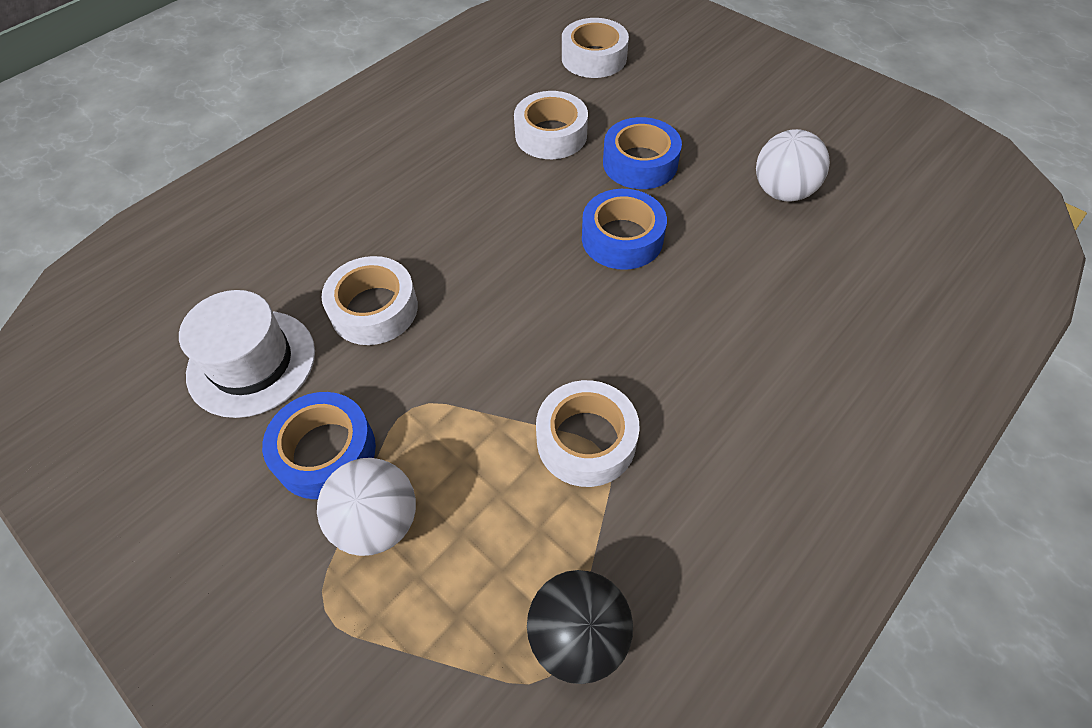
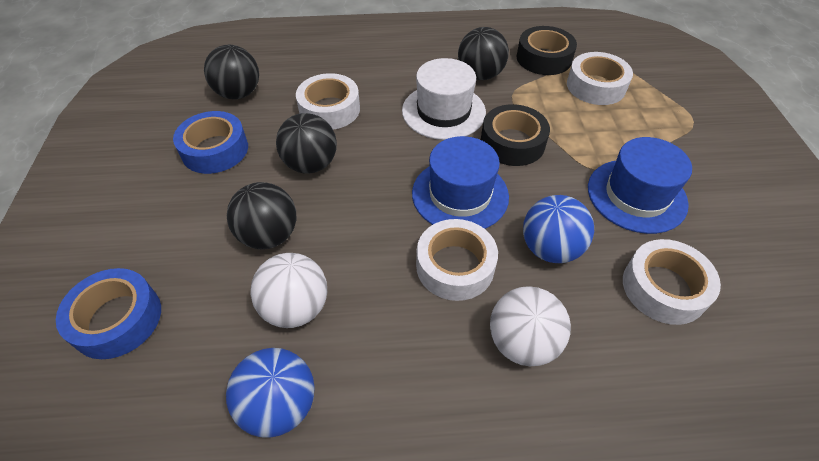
black ball: 1 -> 4
black tape: 0 -> 2
blue ball: 0 -> 2
blue hat: 0 -> 2
blue tape: 3 -> 2

